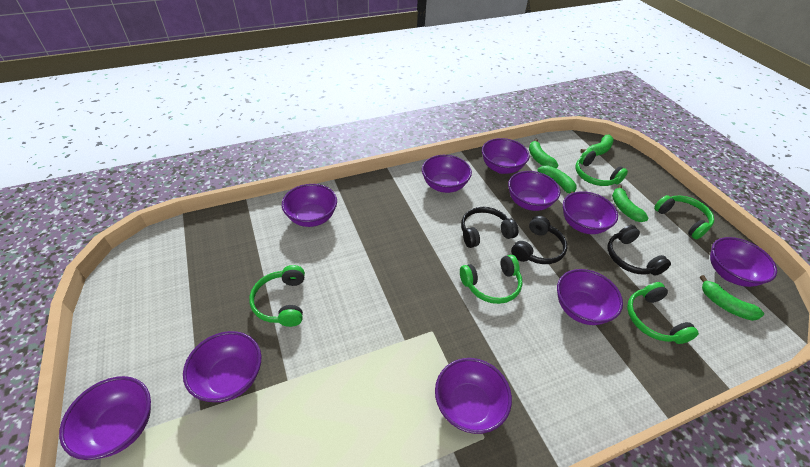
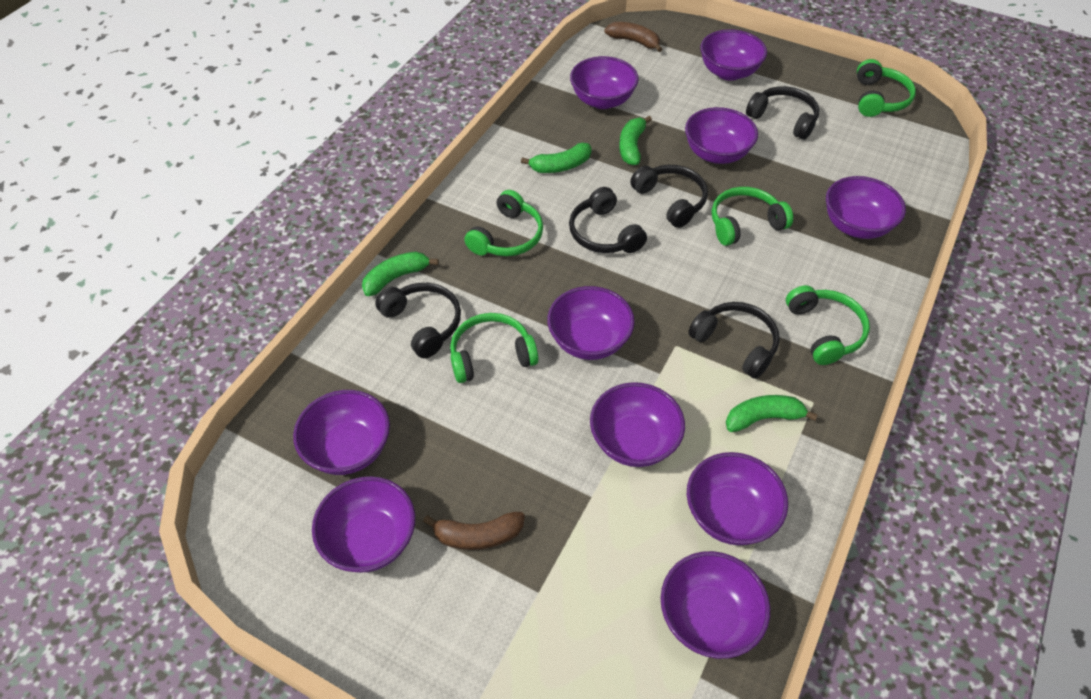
black headphones: 3 -> 5
brown banana: 0 -> 2
green banana: 5 -> 4

